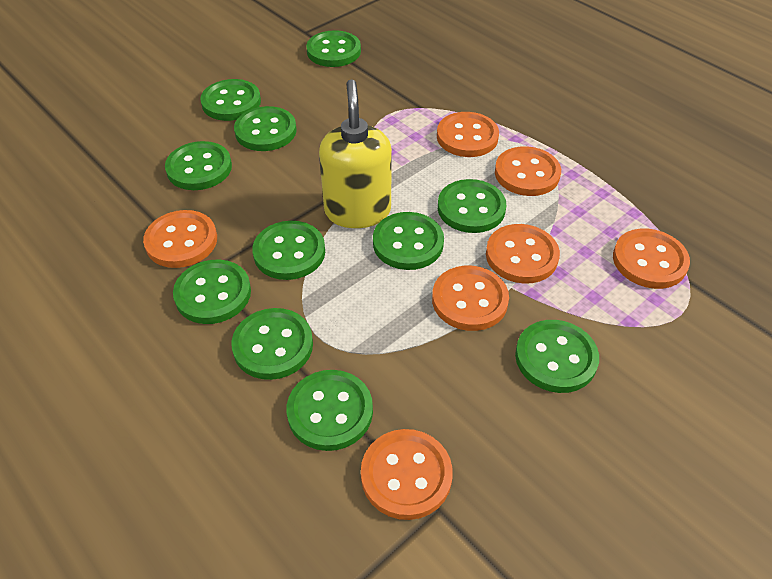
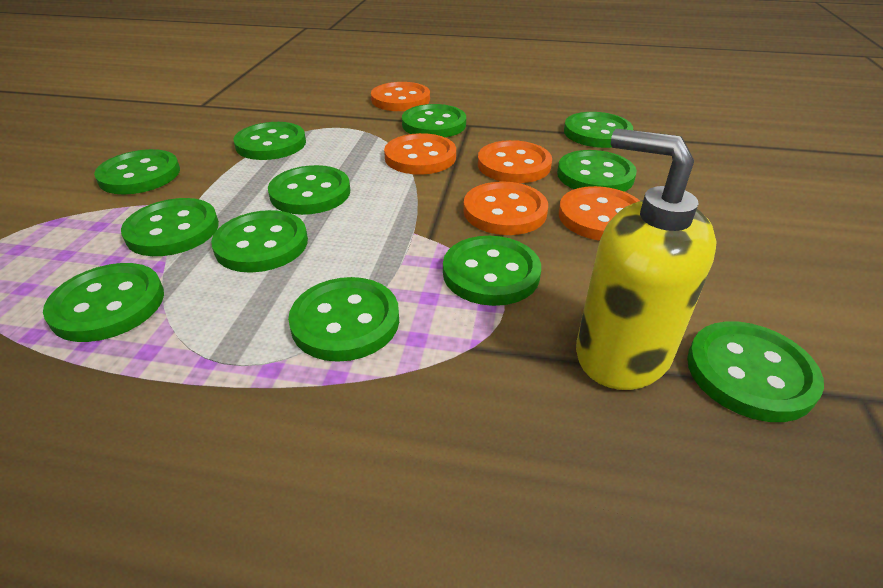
green button: 11 -> 12
orange button: 7 -> 5

